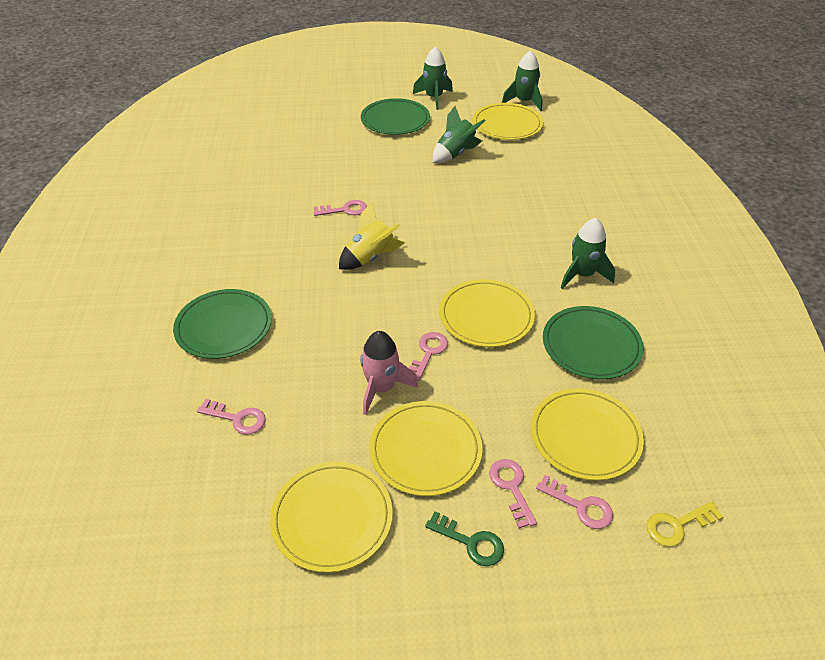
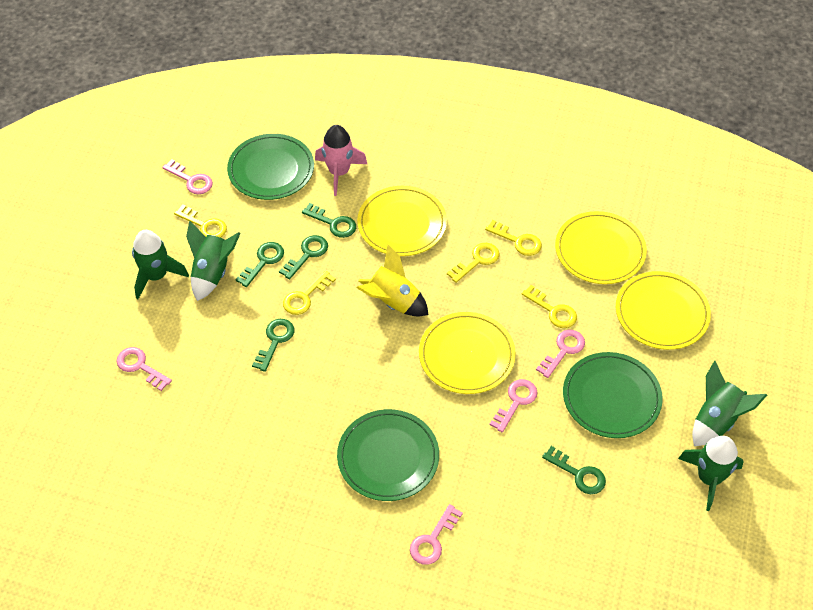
green key: 1 -> 5
yellow key: 1 -> 5
yellow plate: 5 -> 4

